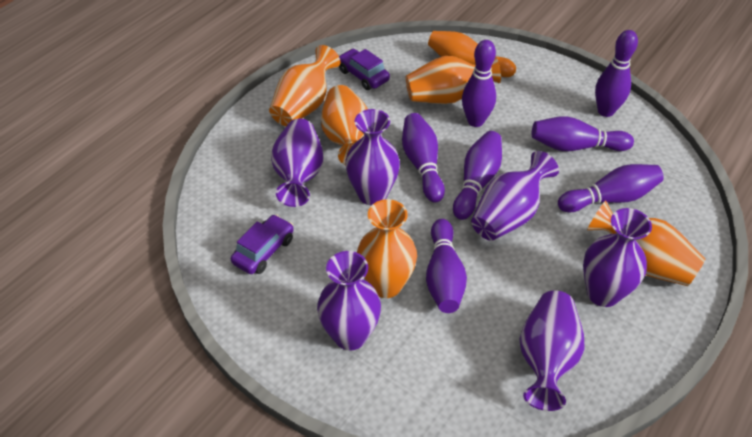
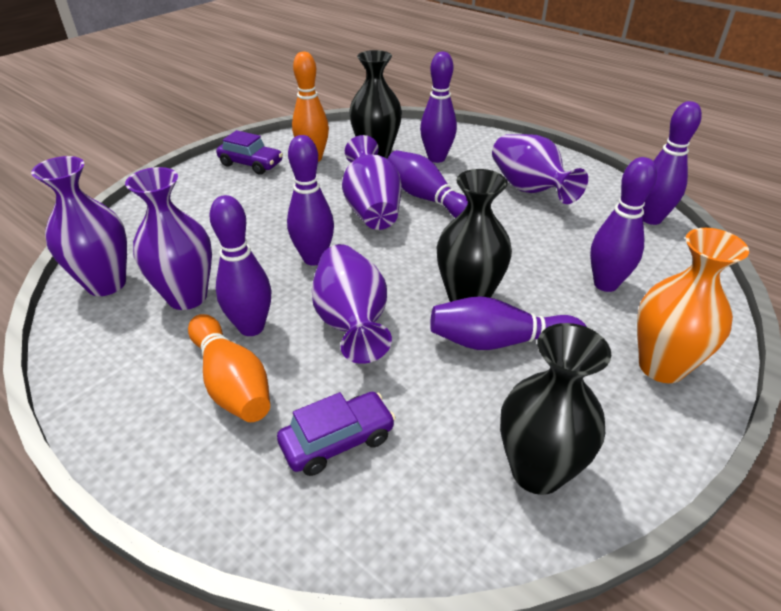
black vase: 0 -> 3
orange bowling pin: 1 -> 2
orange vase: 5 -> 1
purple vase: 6 -> 5

